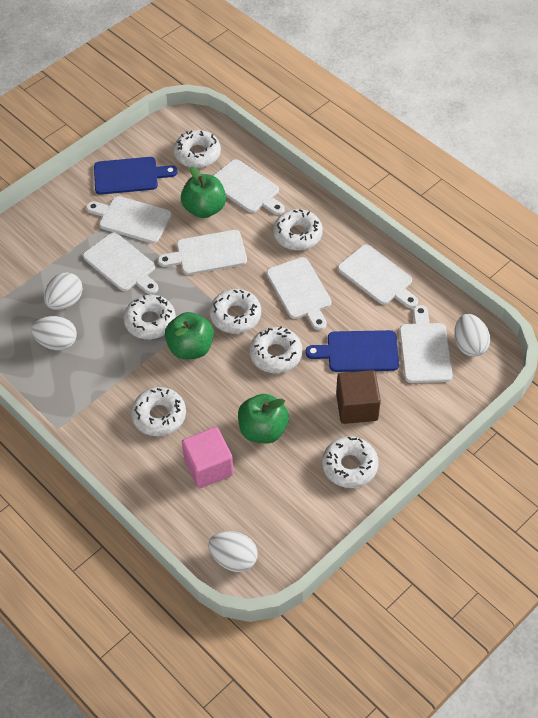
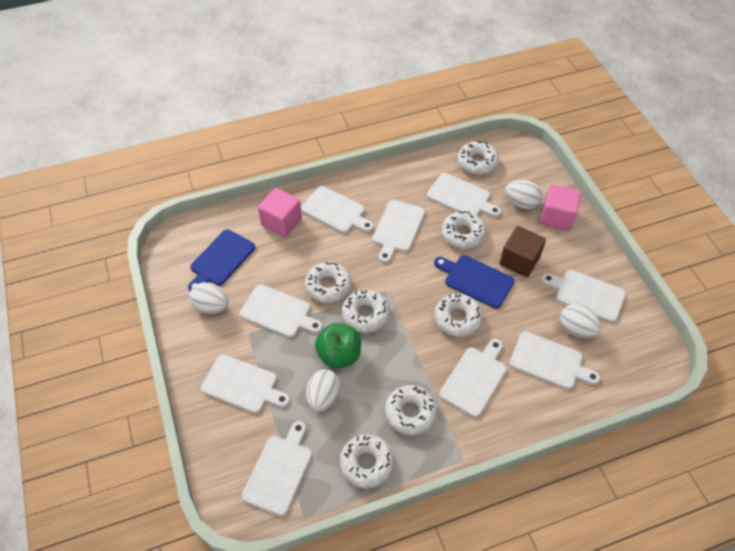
green apple: 3 -> 1
pink cube: 1 -> 2
white cutting board: 7 -> 9

